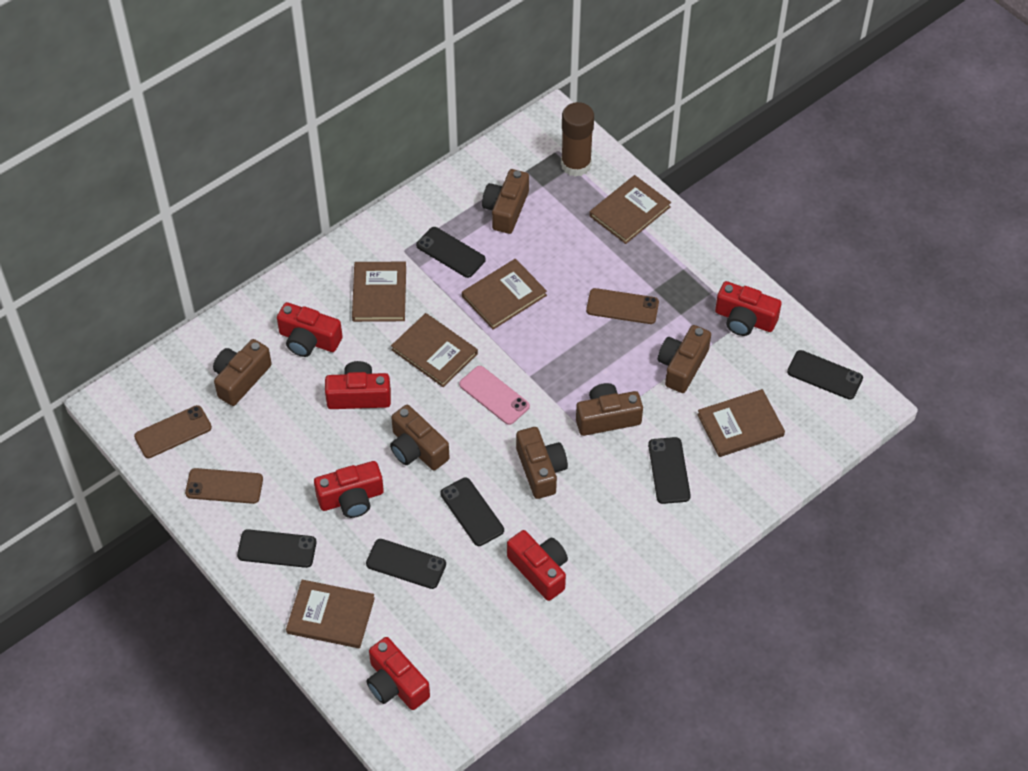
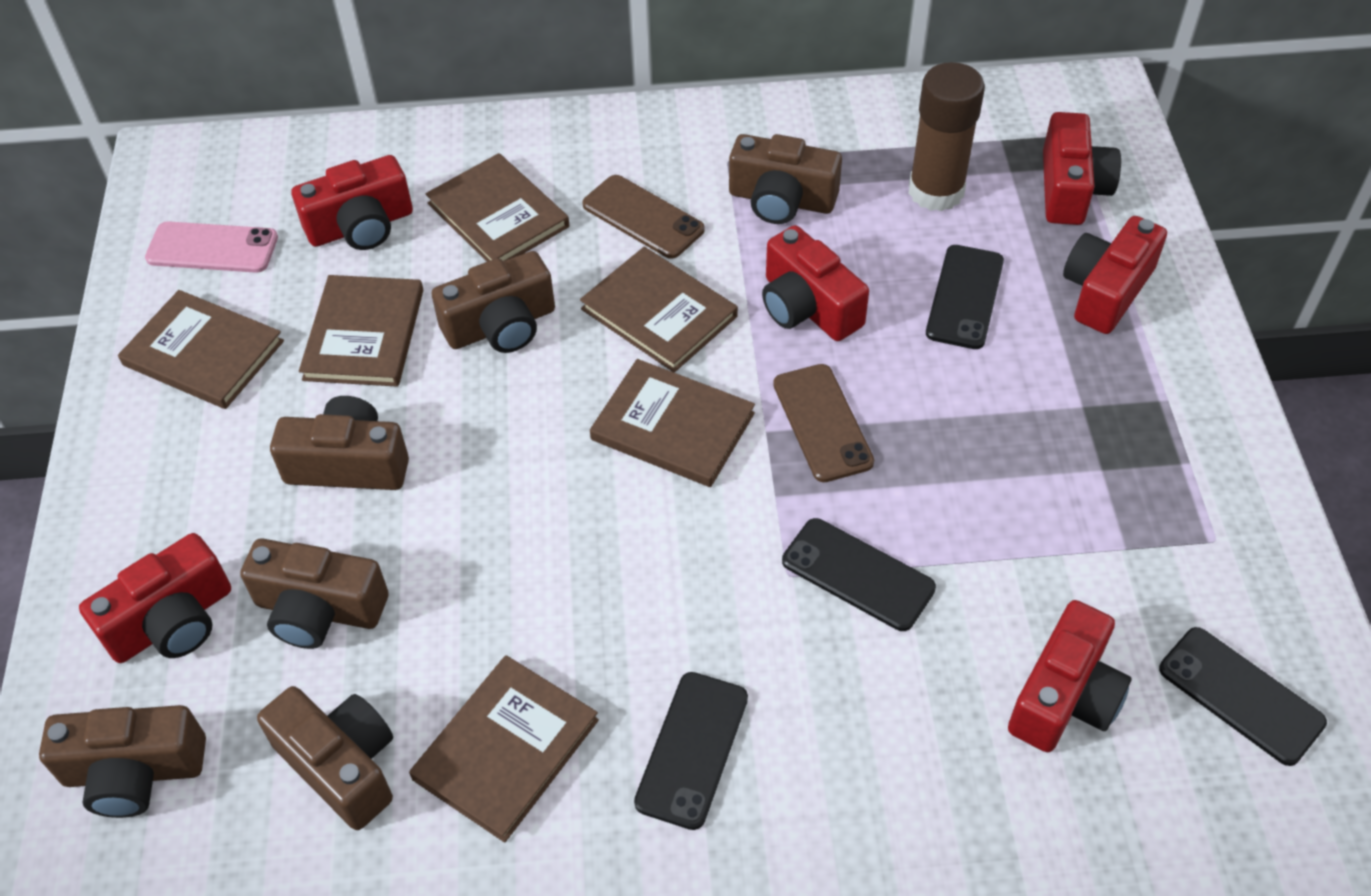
black phone: 6 -> 4
brown phone: 3 -> 2

